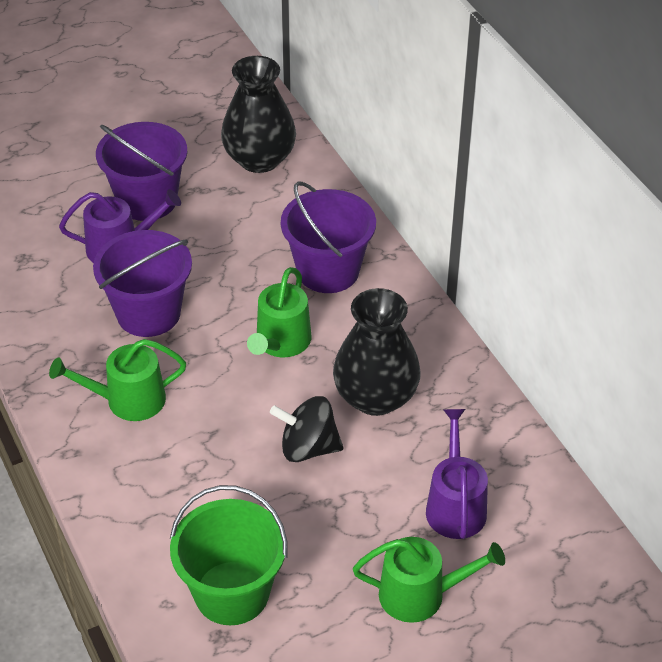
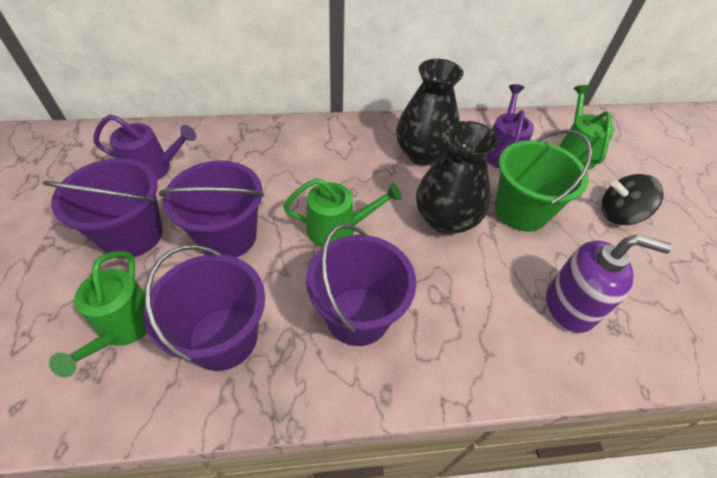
purple bucket: 3 -> 4
purple soap dispenser: 0 -> 1

